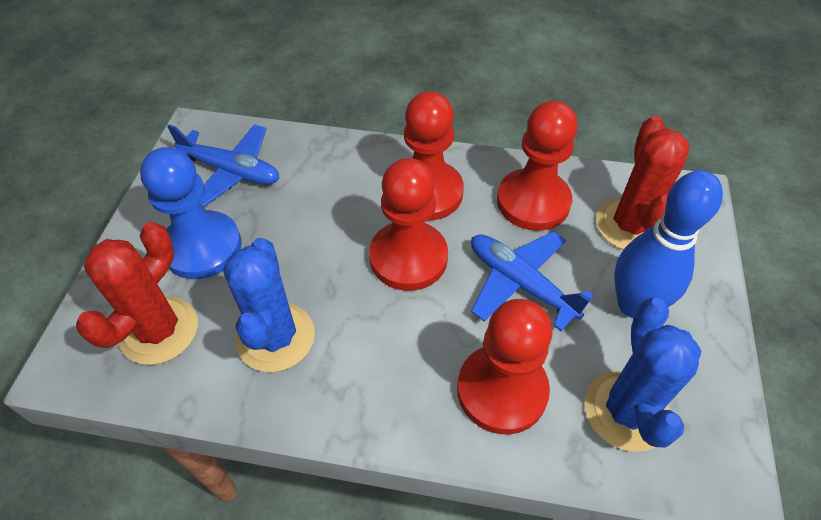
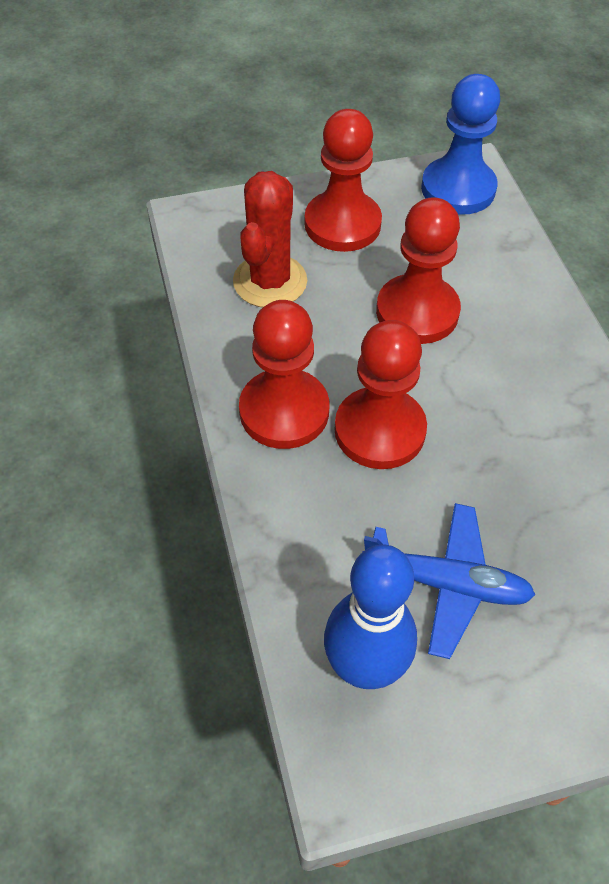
blue cactus: 2 -> 0
blue plane: 2 -> 1
red cactus: 2 -> 1

